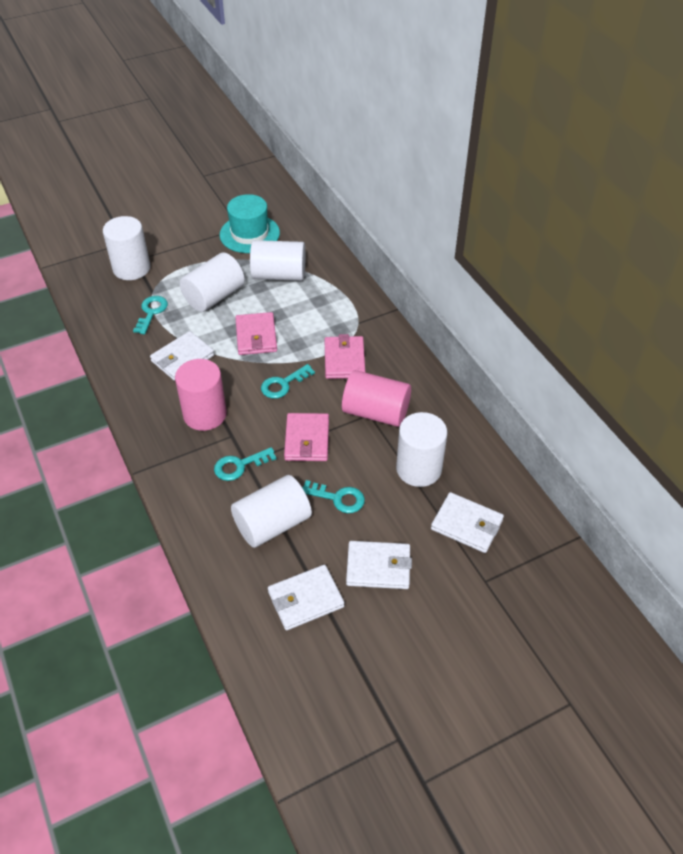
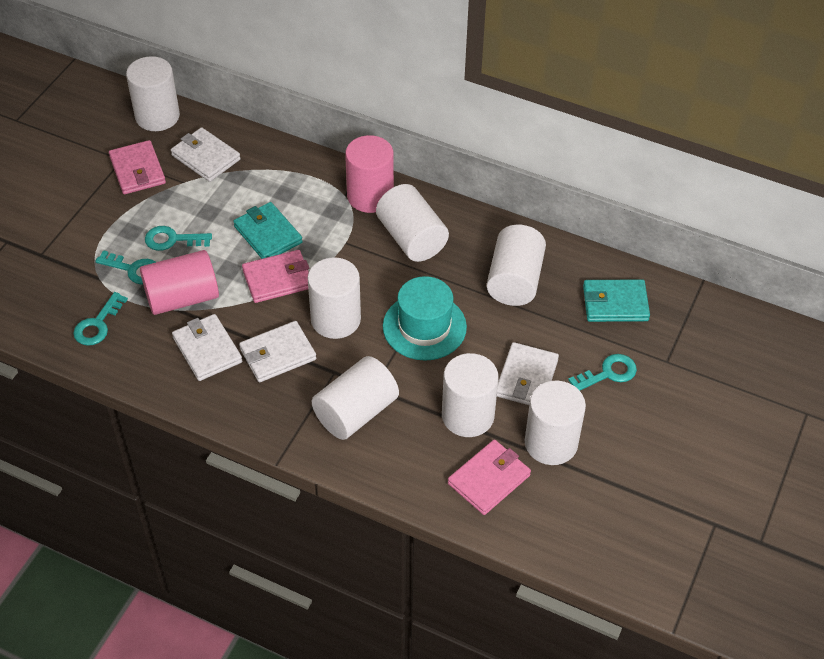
turquoise wallet: 0 -> 2
white cylinder: 5 -> 7

